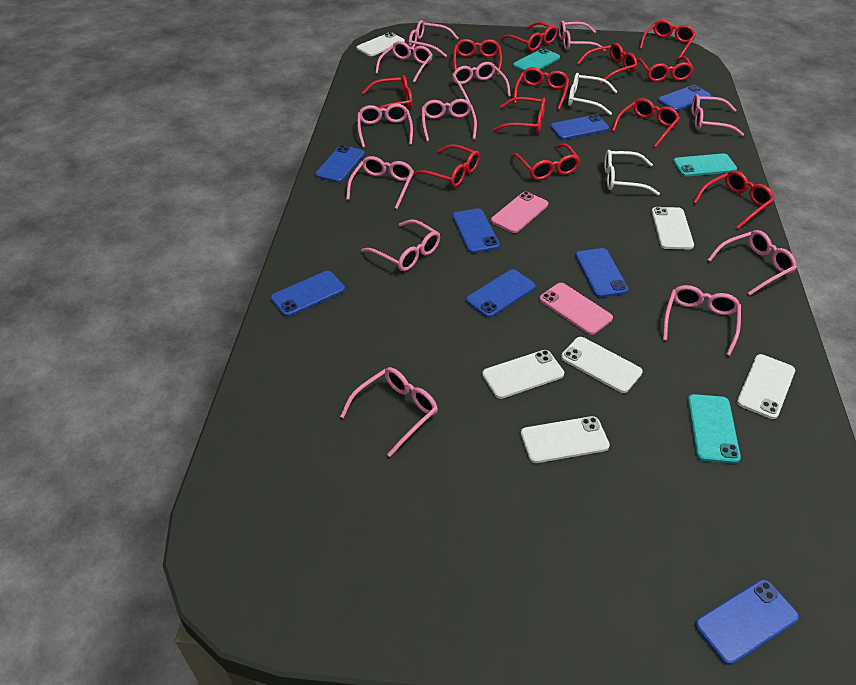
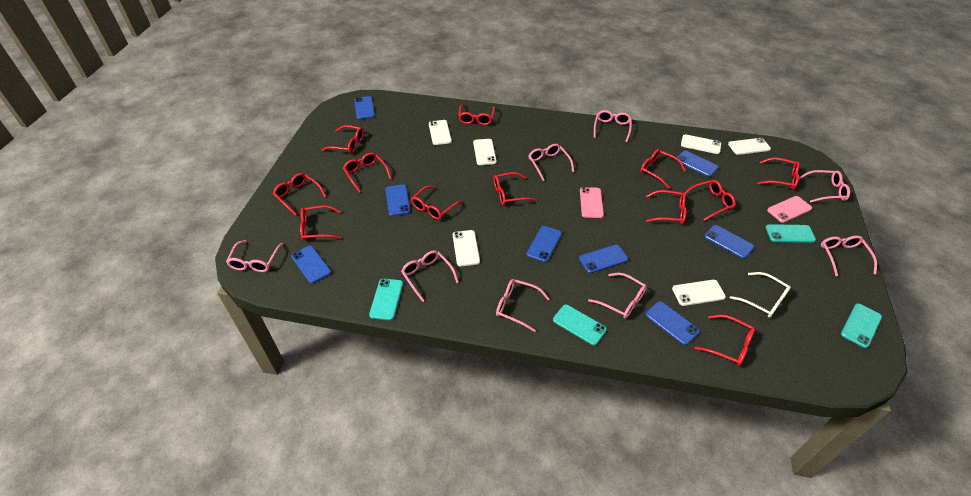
pink glasses: 12 -> 8
turquoise phone: 3 -> 4
white glasses: 2 -> 1

